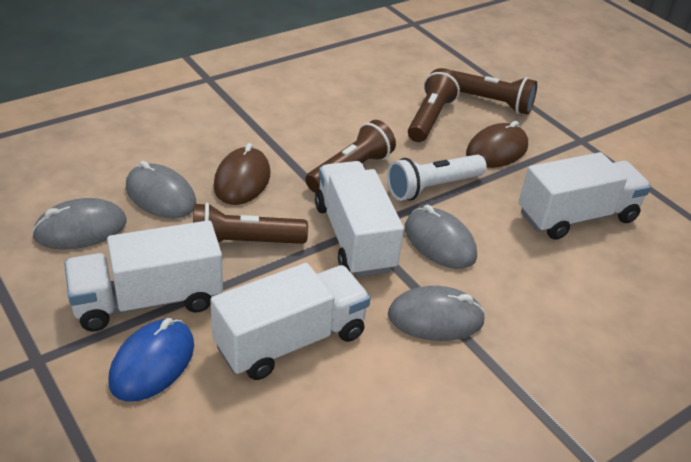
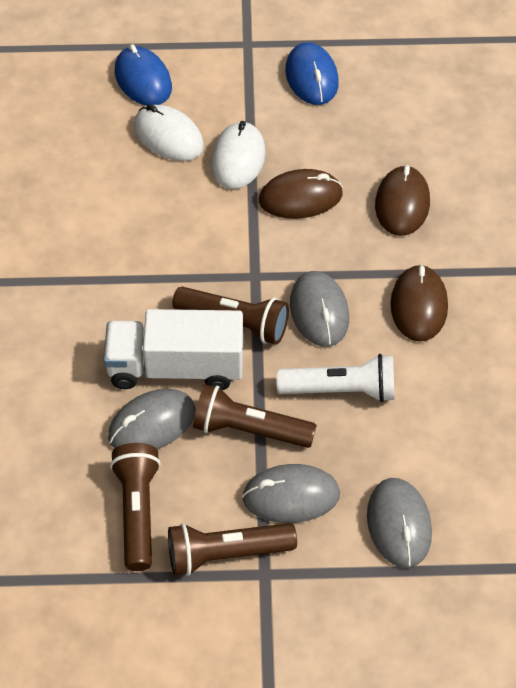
blue mouse: 1 -> 2
brown mouse: 2 -> 3
white mouse: 0 -> 2
white truck: 4 -> 1

